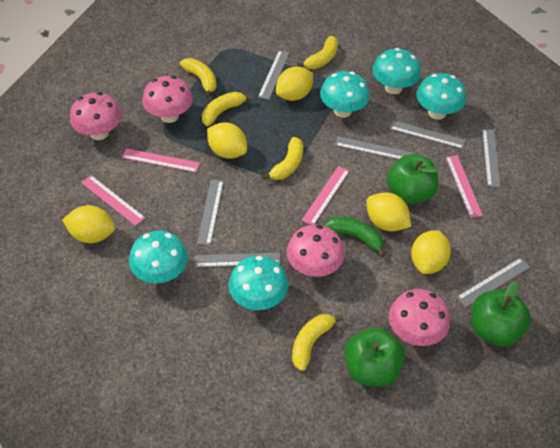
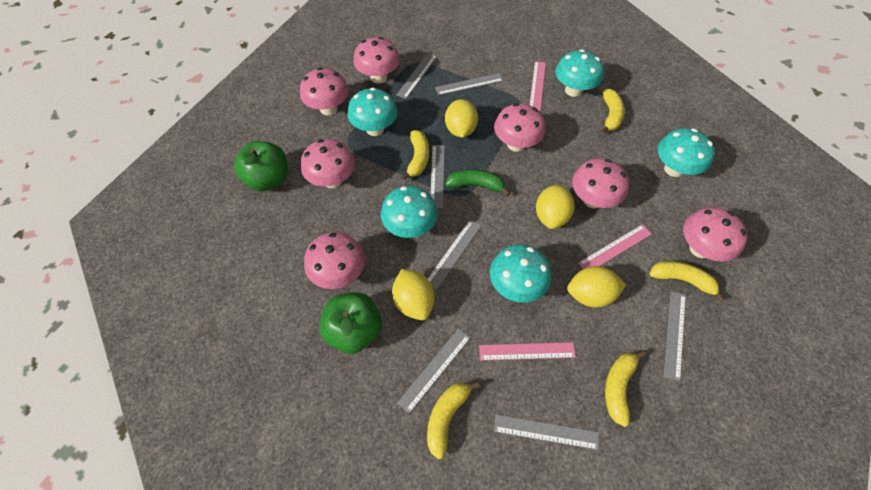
green apple: 3 -> 2
pink mushroom: 4 -> 7
pink ruler: 4 -> 3
yellow lemon: 5 -> 4

